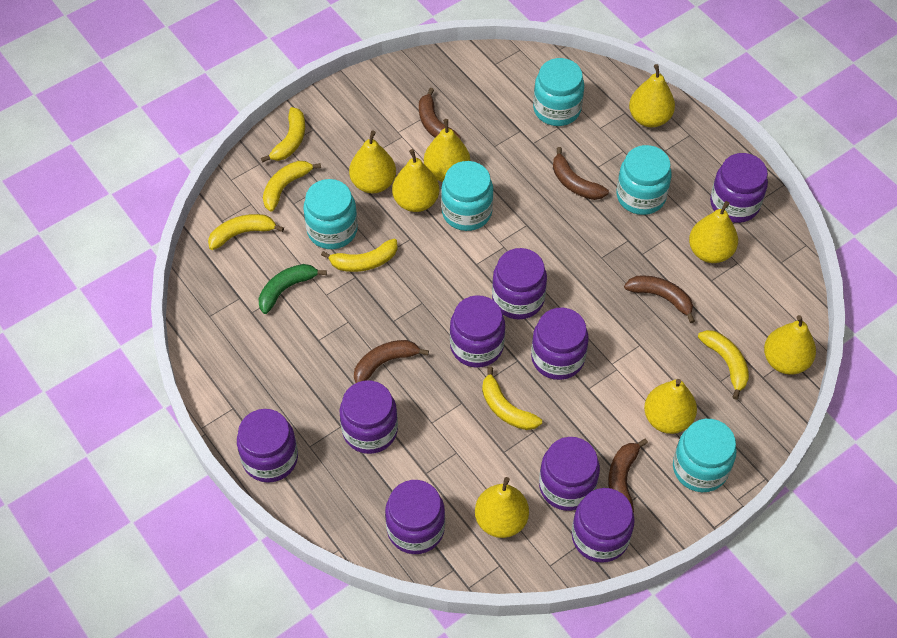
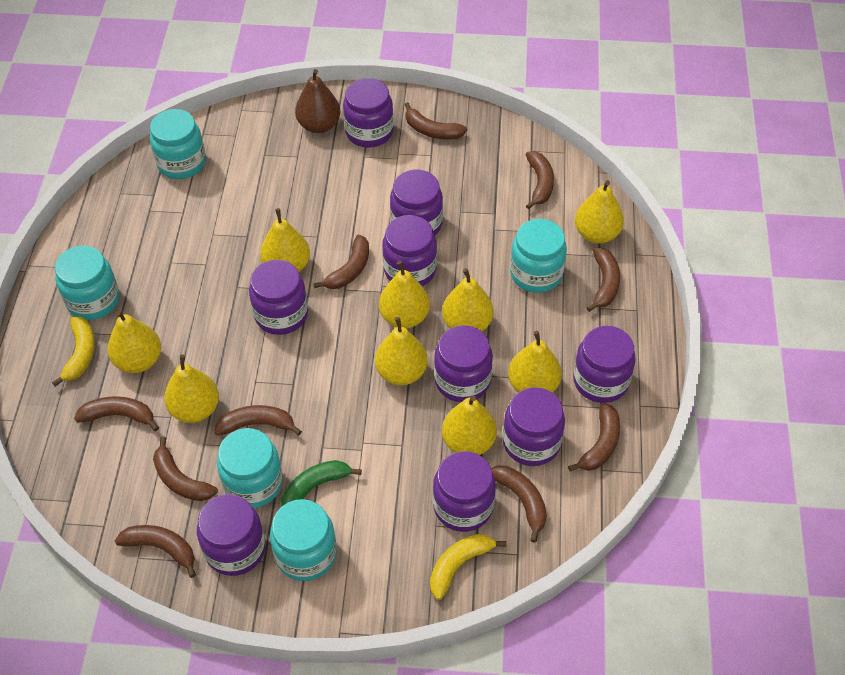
brown banana: 5 -> 10
brown pear: 0 -> 1
yellow banana: 6 -> 2
yellow pear: 8 -> 9

